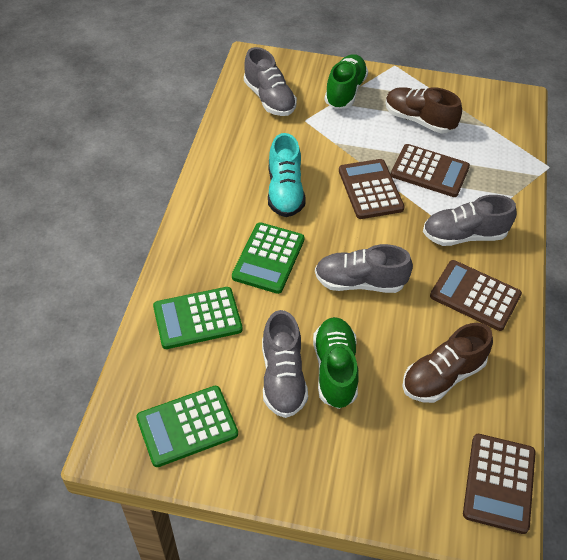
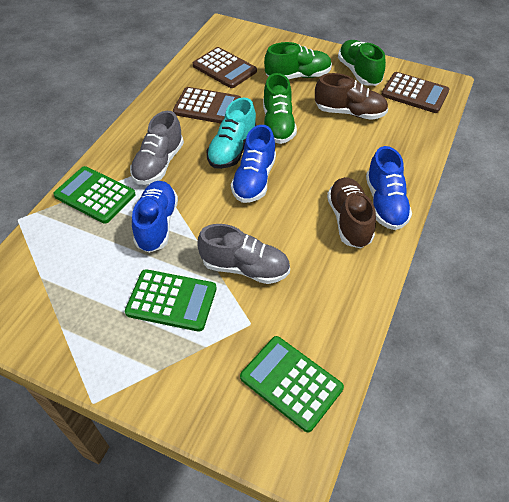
blue shoe: 0 -> 3
brown calculator: 4 -> 3
green shoe: 2 -> 3
grey shoe: 4 -> 2

